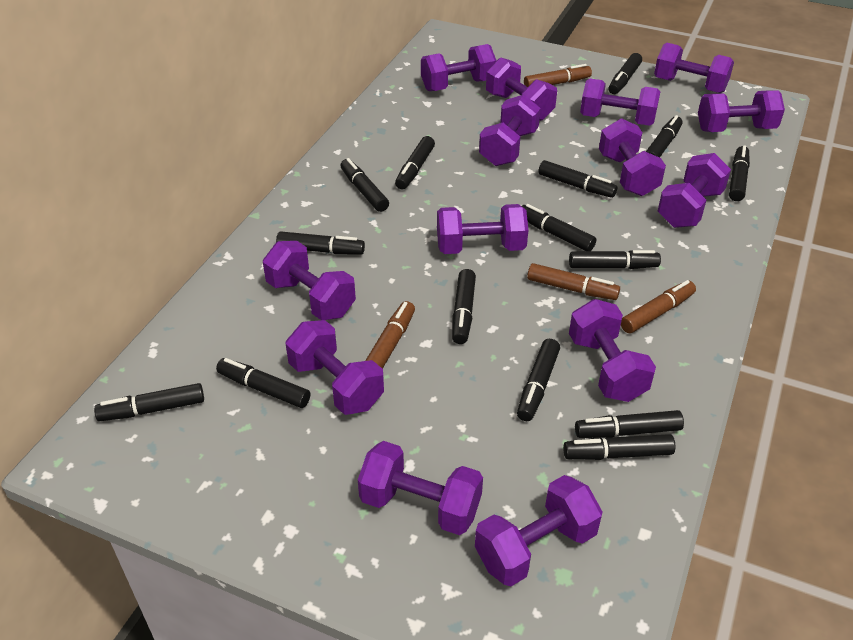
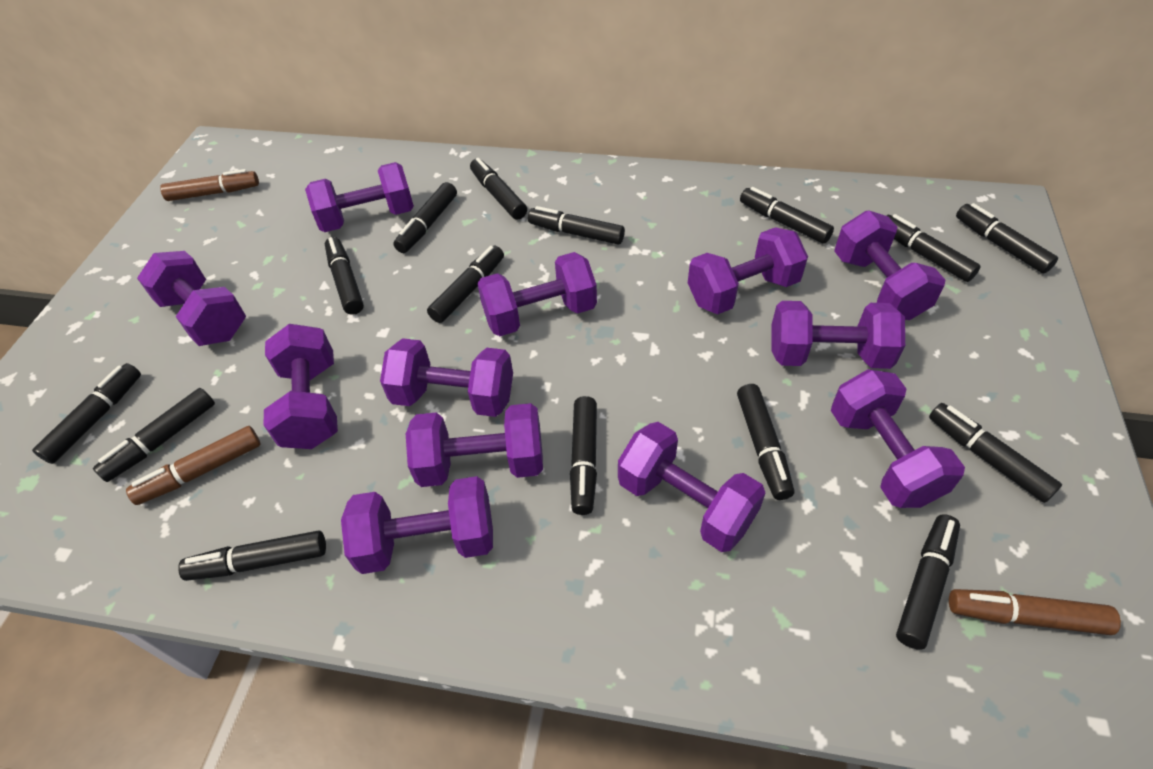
brown marker: 4 -> 3
purple dumbbell: 14 -> 12

